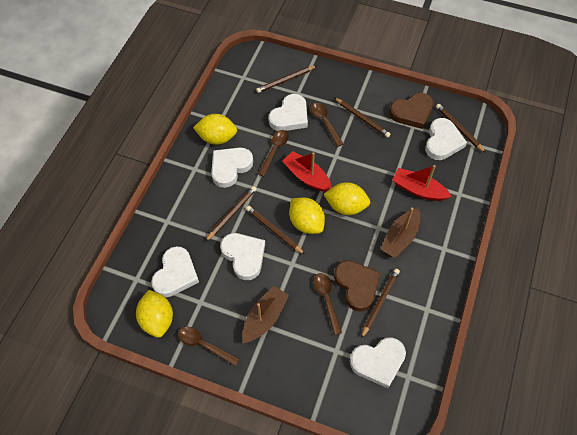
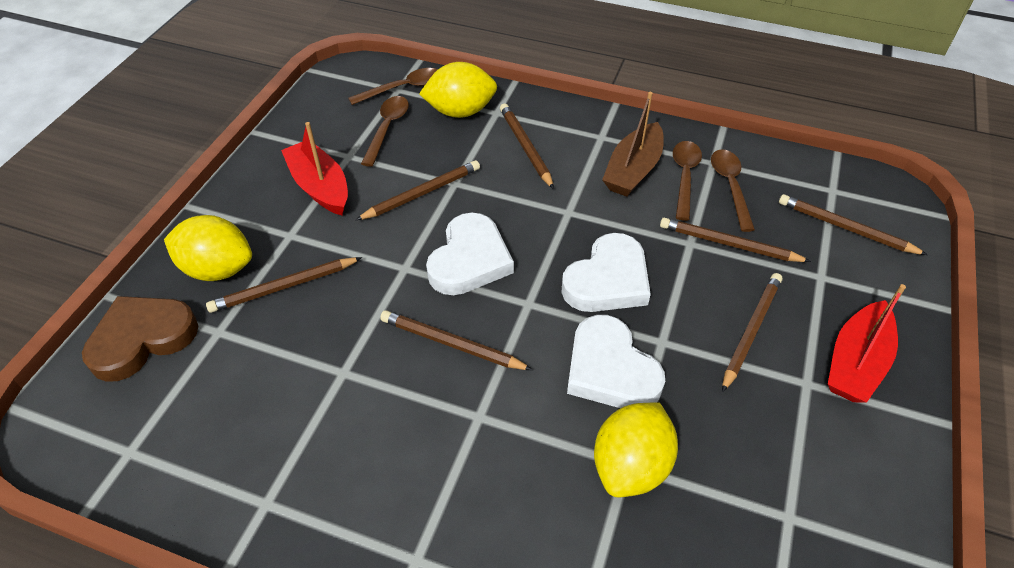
brown boat: 2 -> 1
brown heart: 2 -> 1
brown pencil: 6 -> 7
white heart: 6 -> 3
yellow lemon: 4 -> 3

